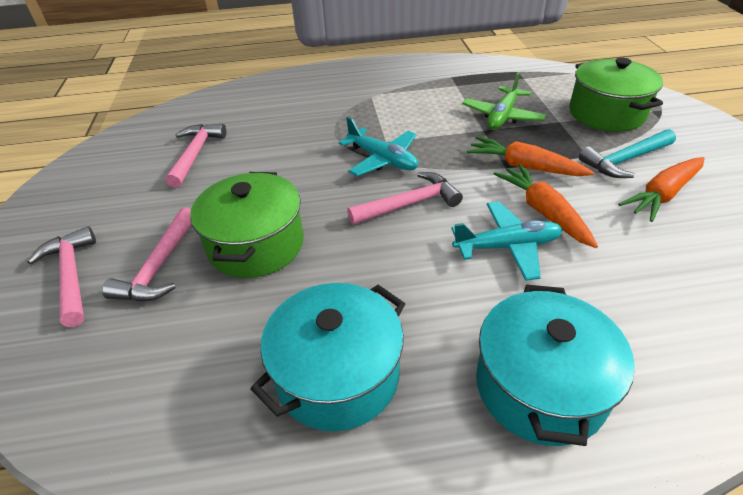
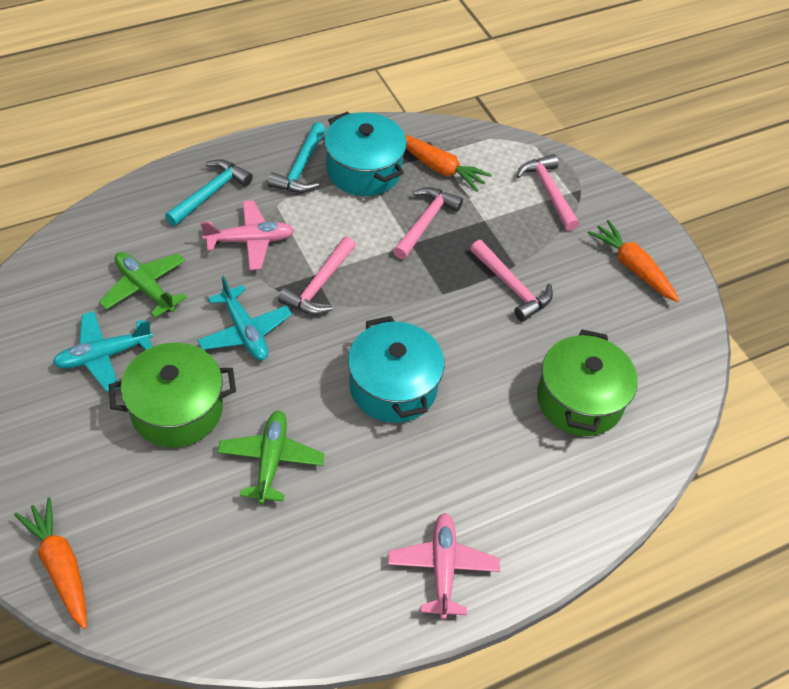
green plane: 1 -> 2
pink plane: 0 -> 2
turquoise hammer: 1 -> 2

